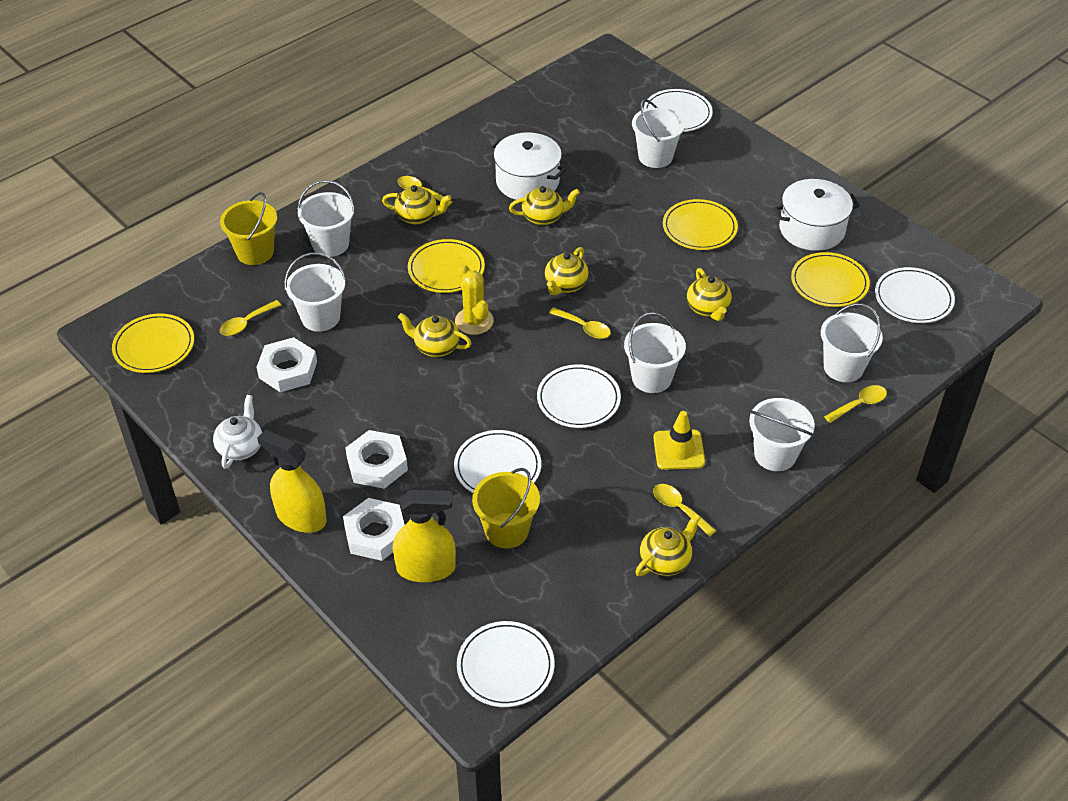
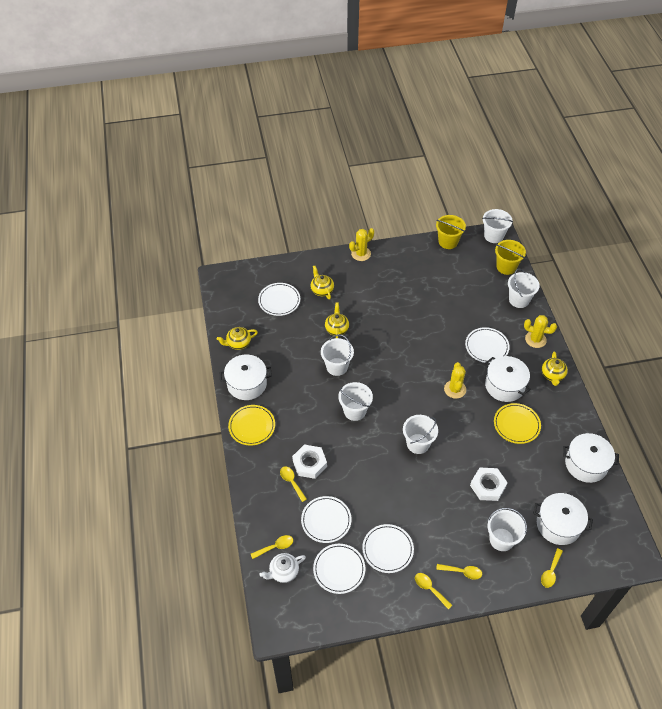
white nut: 3 -> 2
white pot: 2 -> 4
yellow cactus: 1 -> 3
yellow plate: 4 -> 2
yellow spray bottle: 2 -> 0
yellow teapot: 6 -> 4
yellow traffic cone: 1 -> 0

